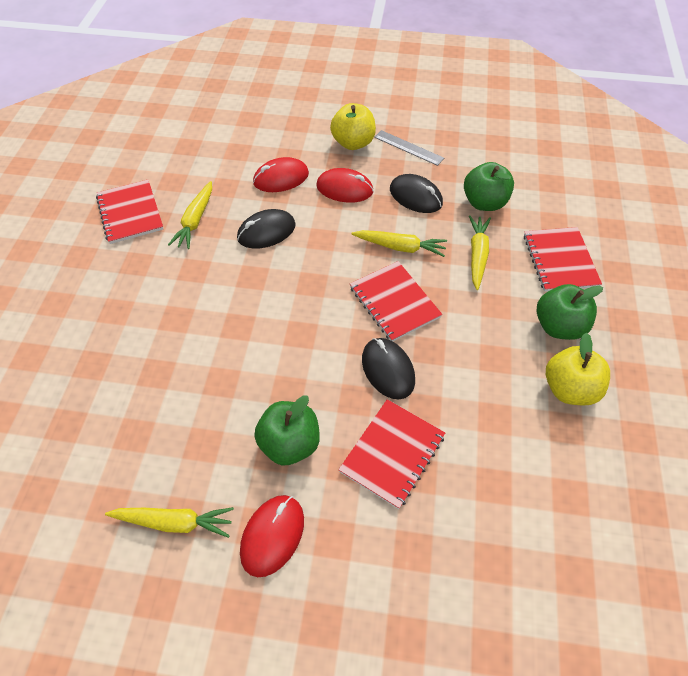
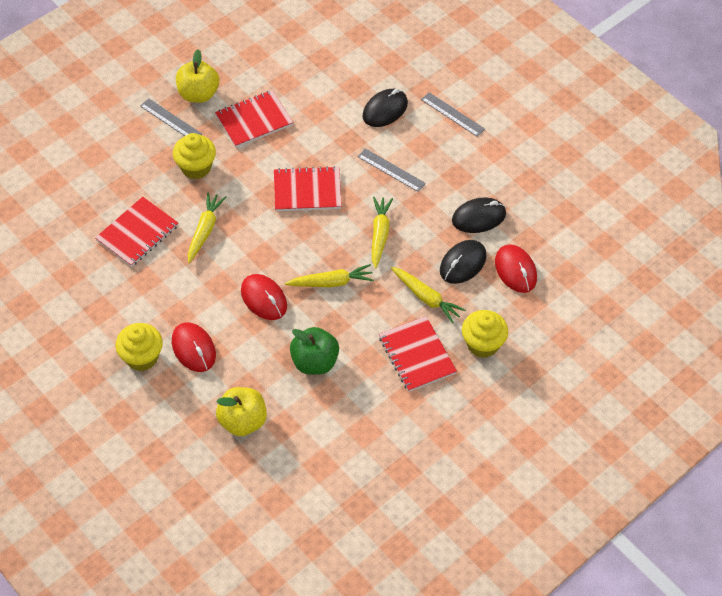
green apple: 3 -> 1
grey ruler: 1 -> 3
yellow cupcake: 0 -> 3

